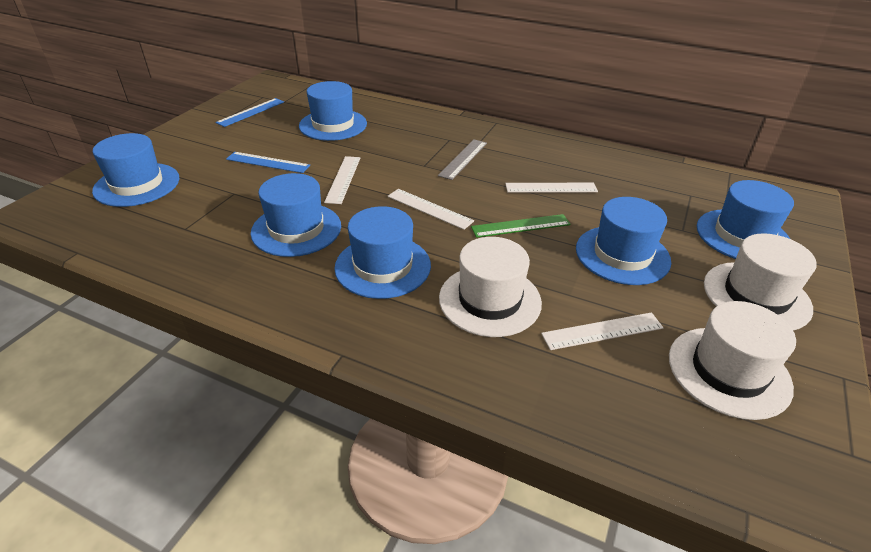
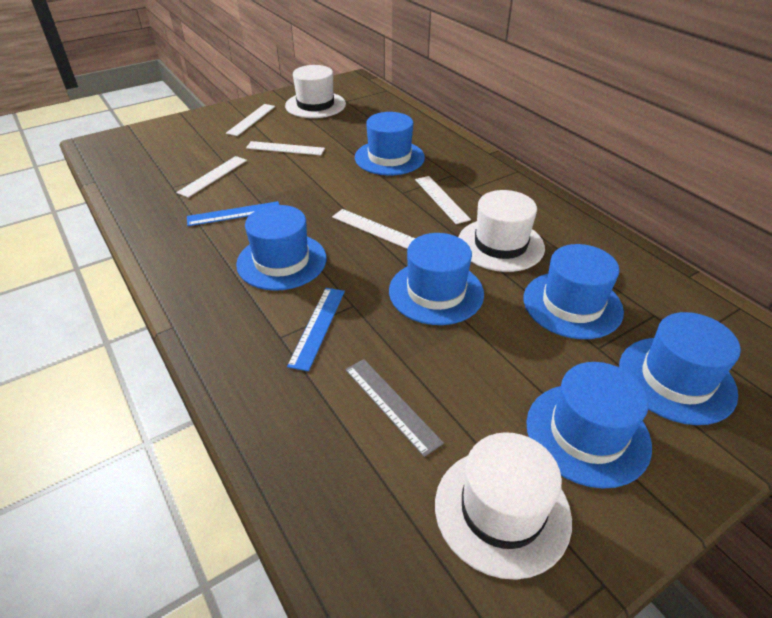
green ruler: 1 -> 0
white ruler: 4 -> 5

